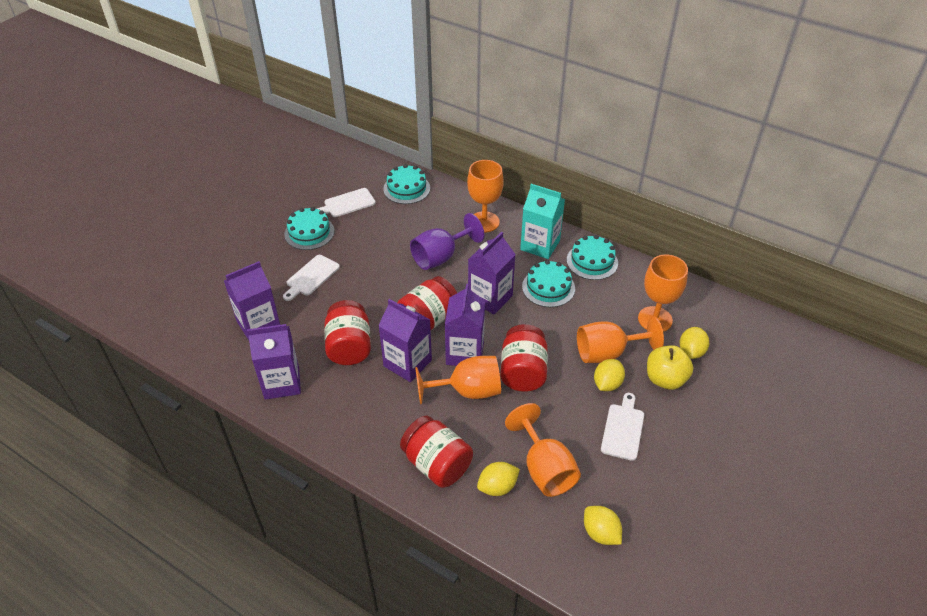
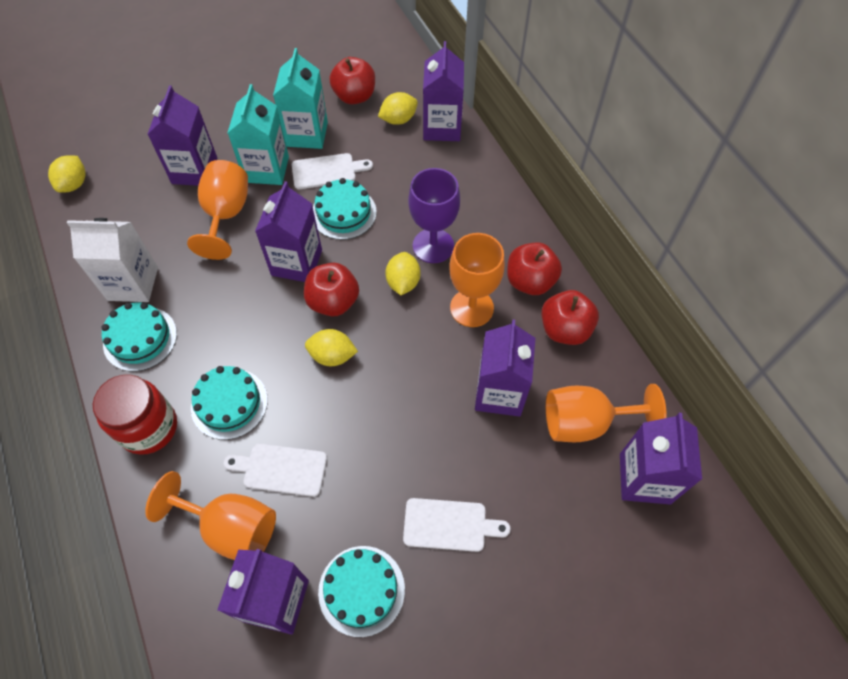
orange goblet: 5 -> 4
purple carton: 5 -> 6
red apple: 0 -> 4
red jar: 4 -> 1
turquoise carton: 1 -> 2
white carton: 0 -> 1
yellow apple: 1 -> 0

